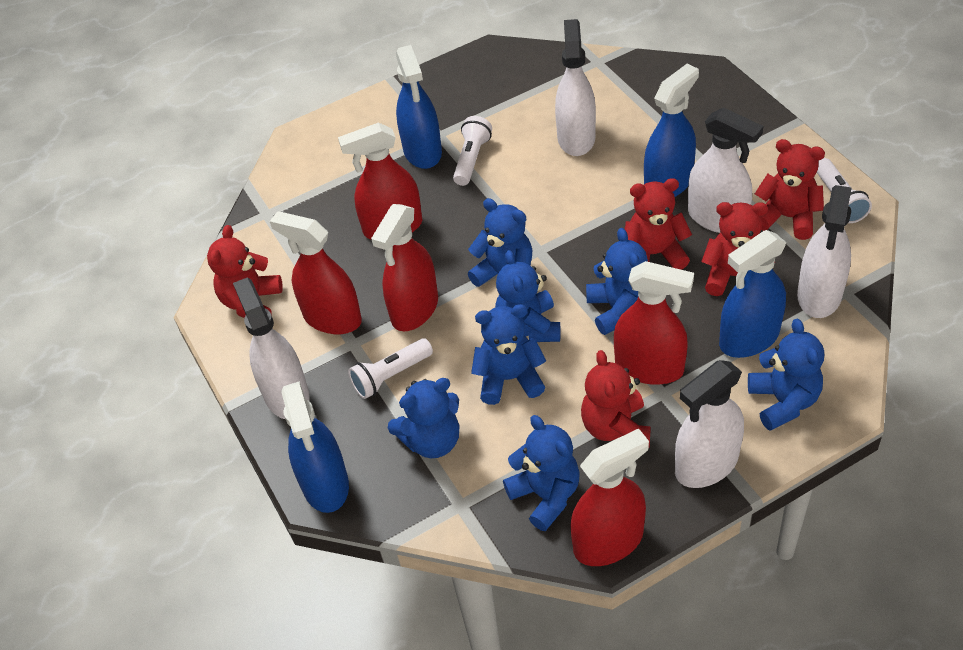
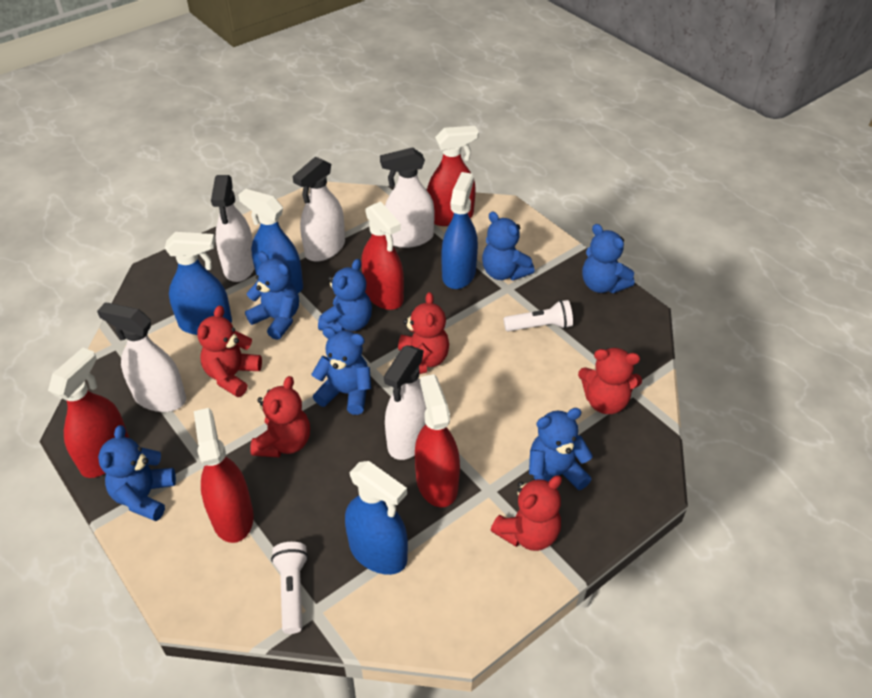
white flashlight: 3 -> 2

